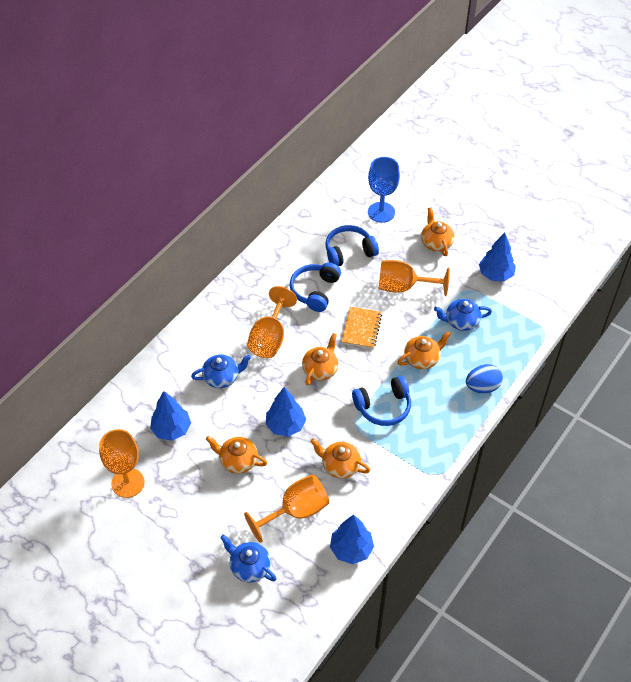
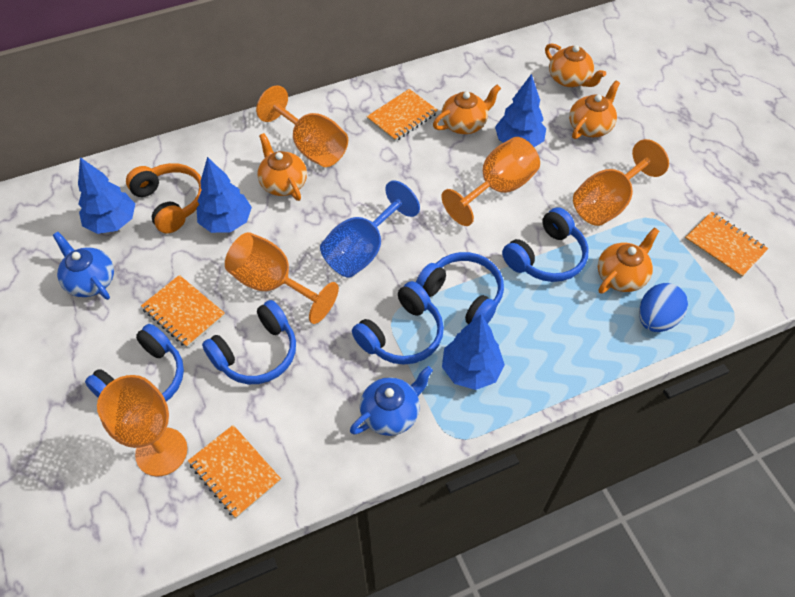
blue headphones: 3 -> 5
blue teapot: 3 -> 2
orange goblet: 4 -> 5
orange headphones: 0 -> 1
orange notebook: 1 -> 4

